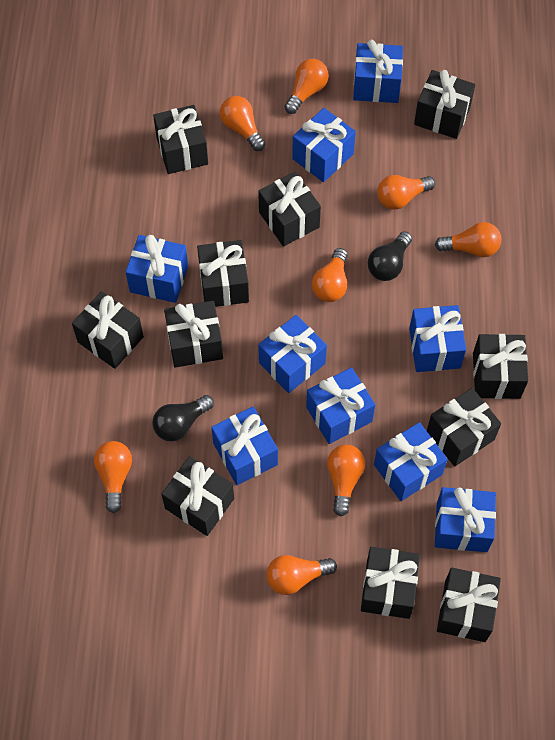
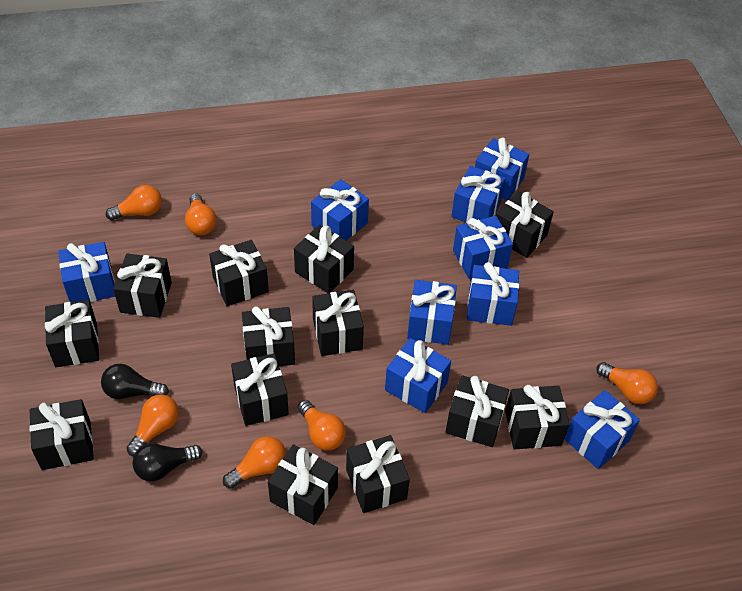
black gift: 11 -> 13
orange light bulb: 8 -> 6

